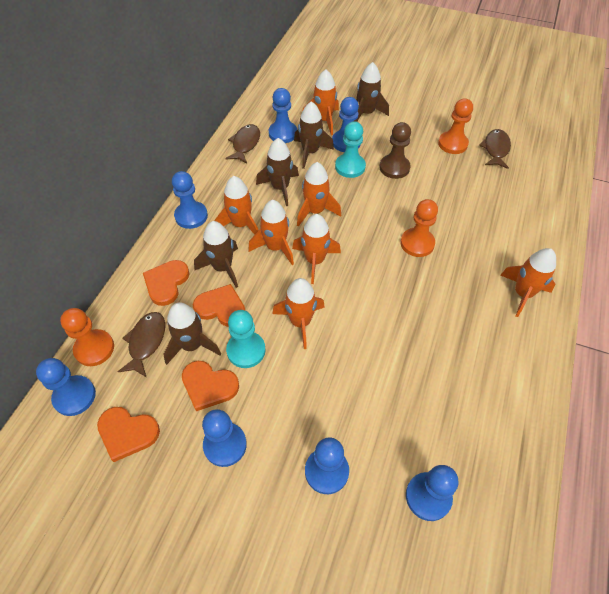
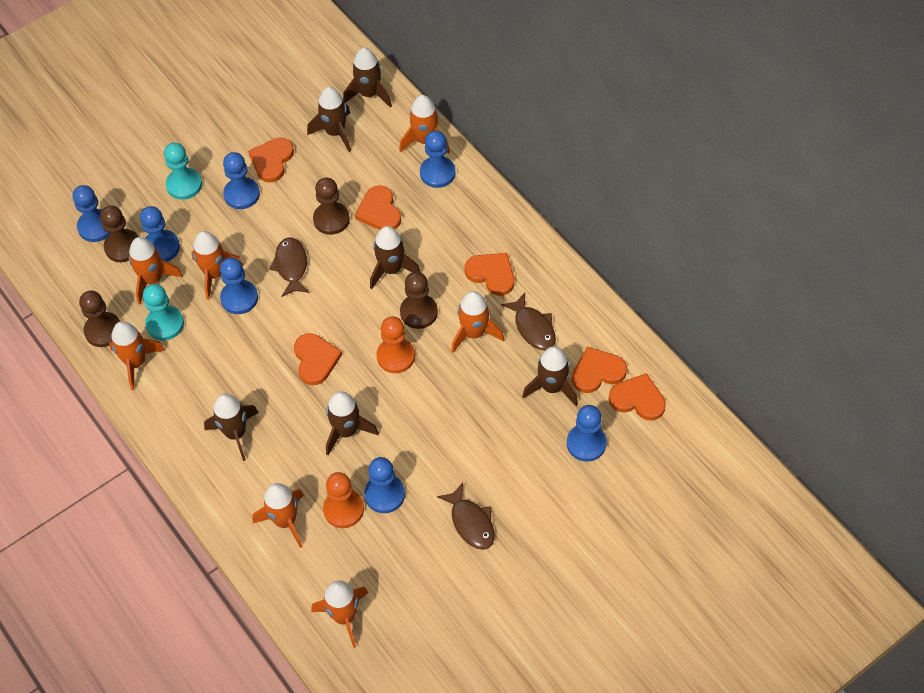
brown pawn: 1 -> 4
brown rocket: 5 -> 6
orange heart: 4 -> 6
orange pawn: 3 -> 2

